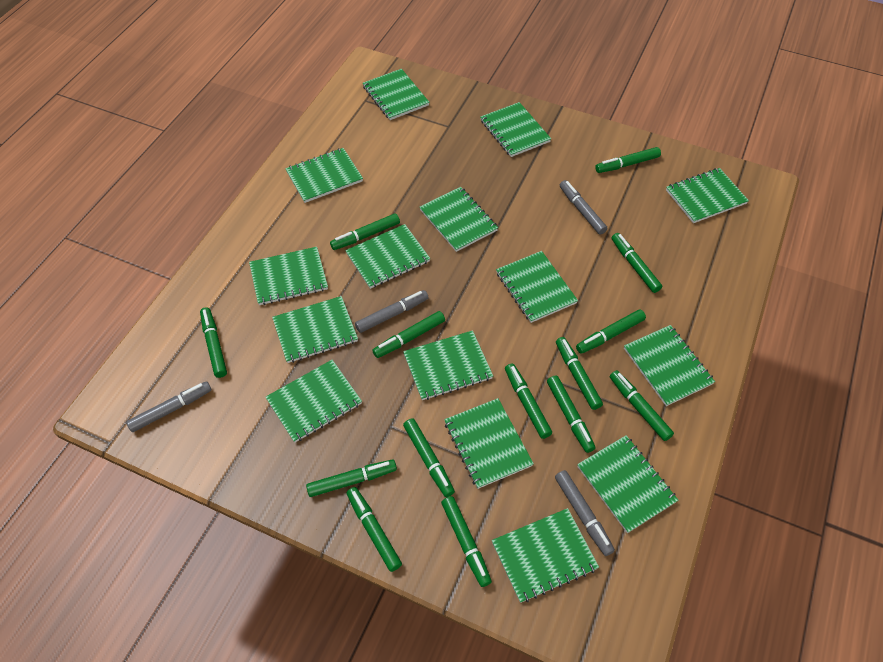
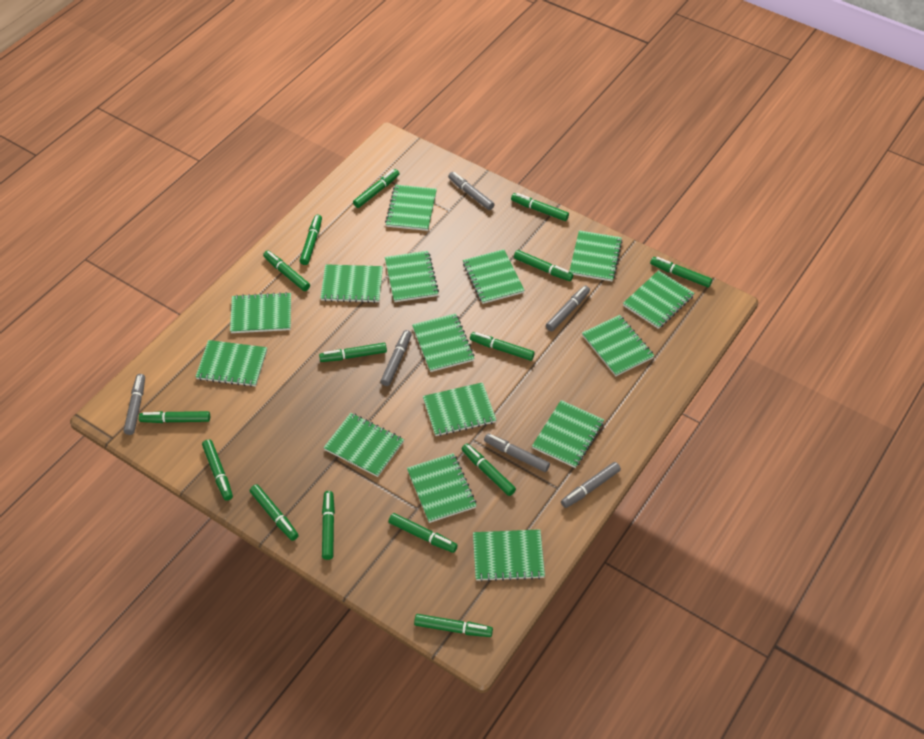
green marker: 14 -> 15
grey marker: 4 -> 6

